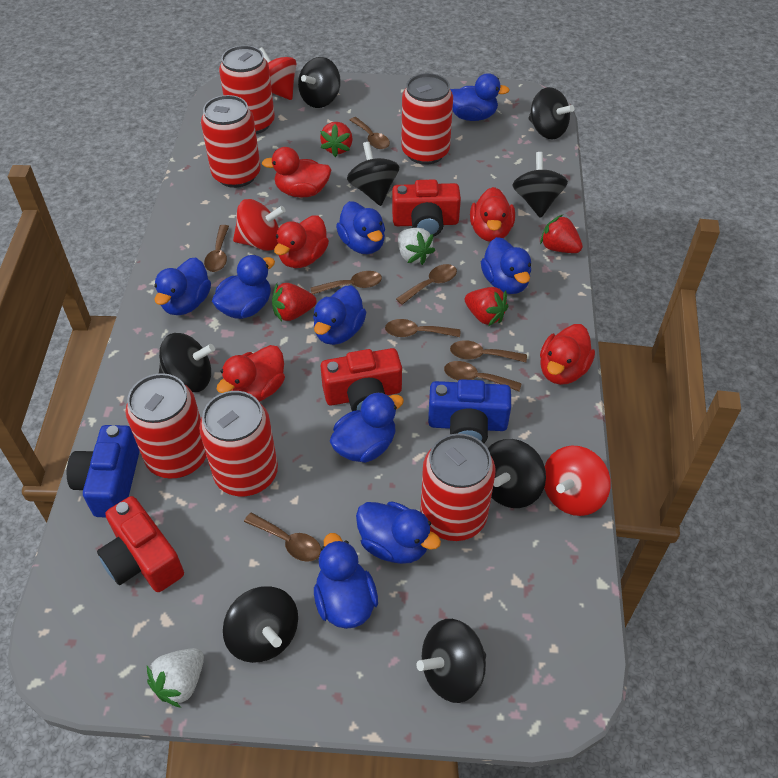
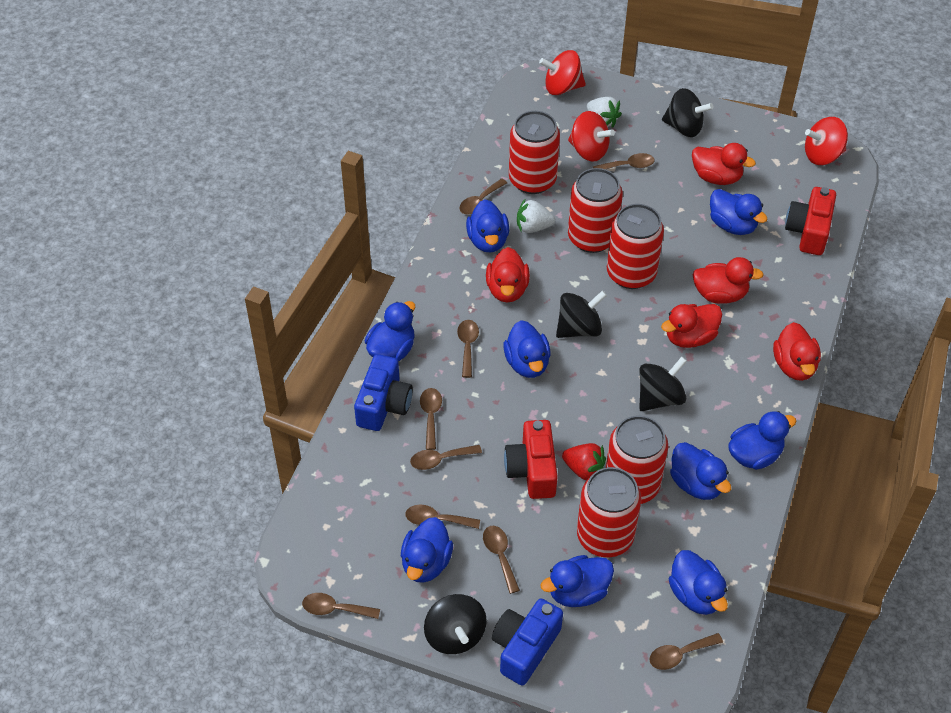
black spinning top: 8 -> 4
brown spoon: 8 -> 9
red camera: 3 -> 2
red can: 6 -> 5
red strawberry: 4 -> 1

